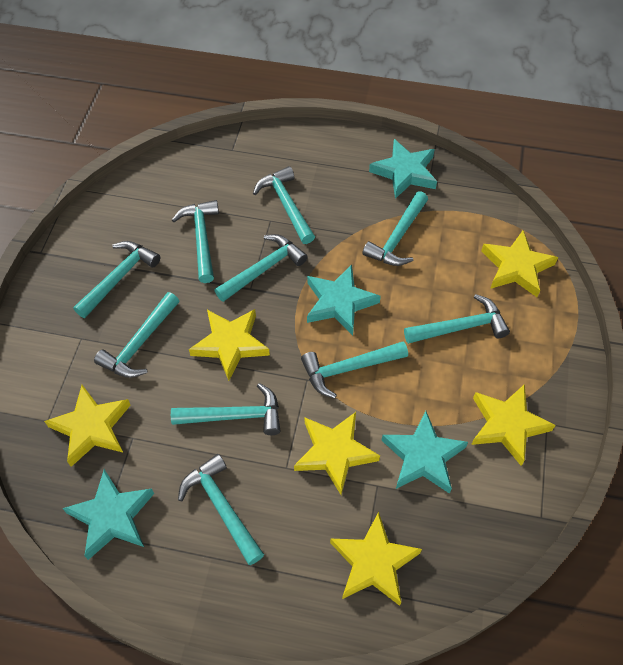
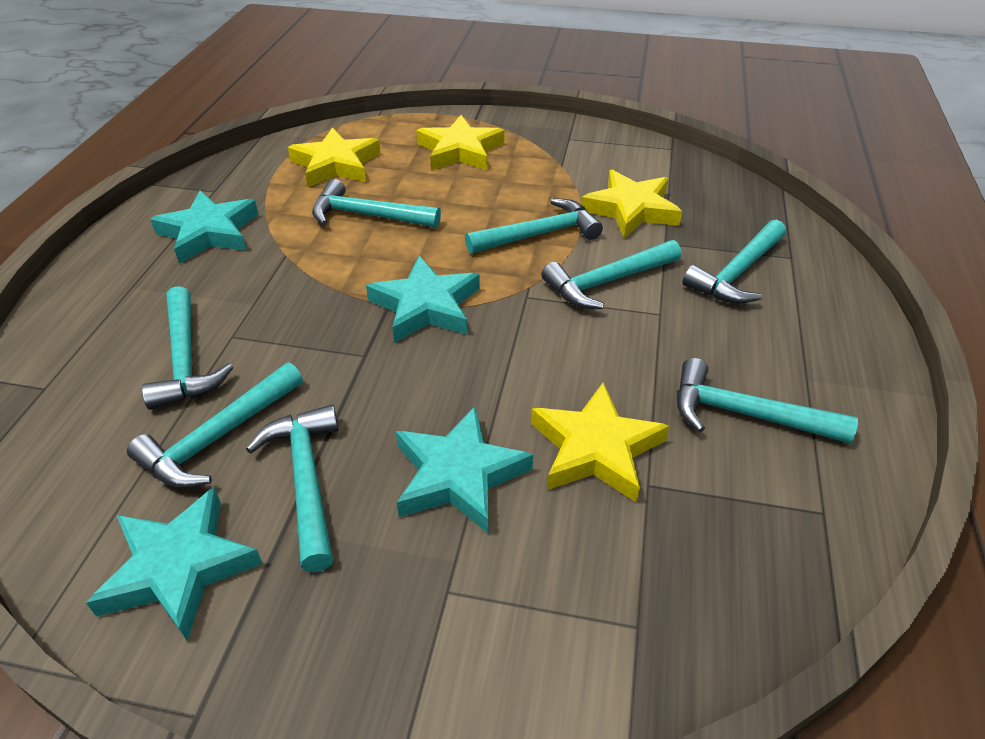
turquoise hammer: 10 -> 8
yellow star: 6 -> 4

